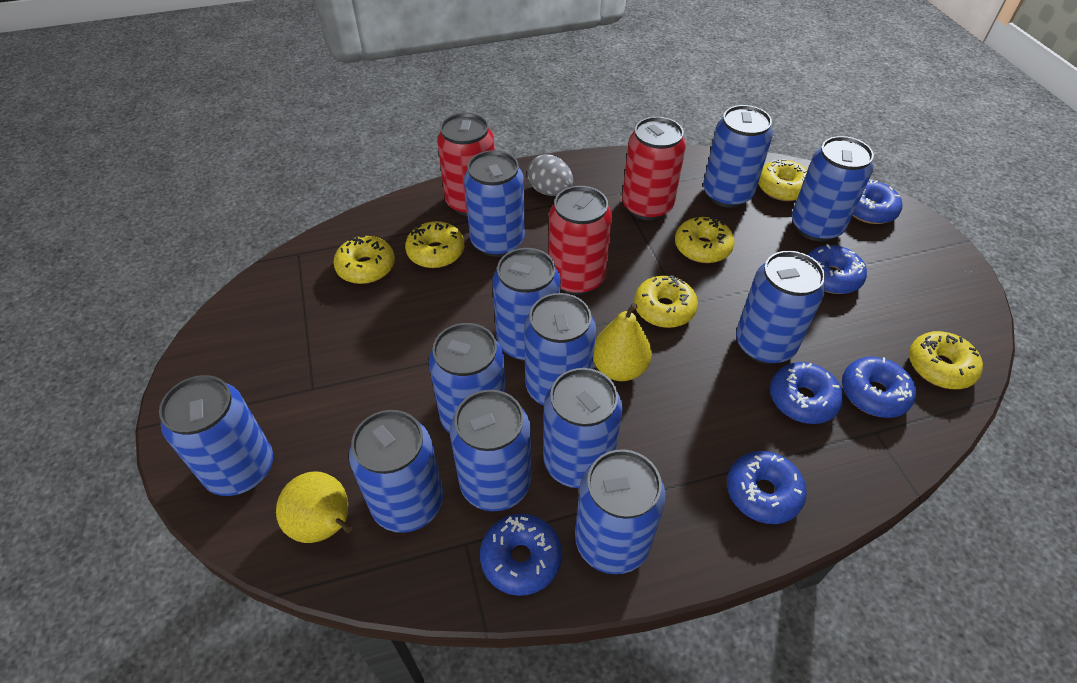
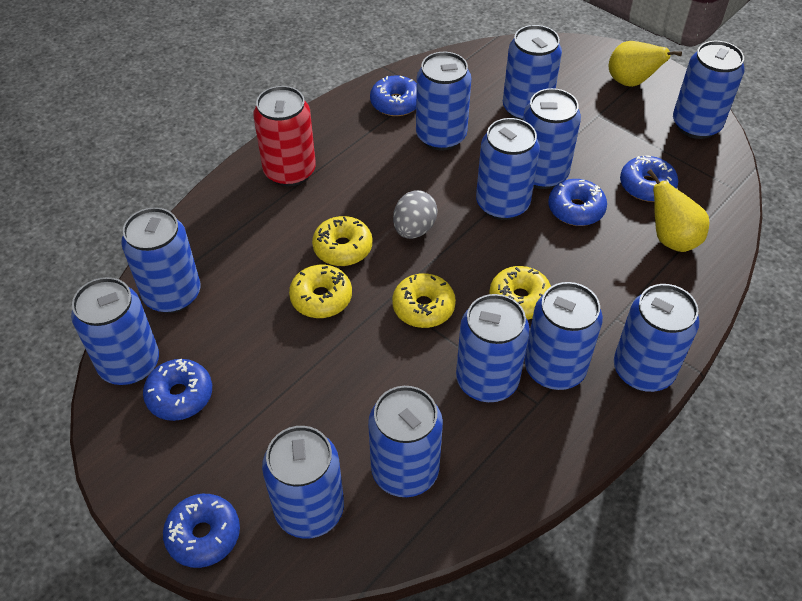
blue donut: 6 -> 5
red can: 3 -> 1
yellow donut: 6 -> 4

